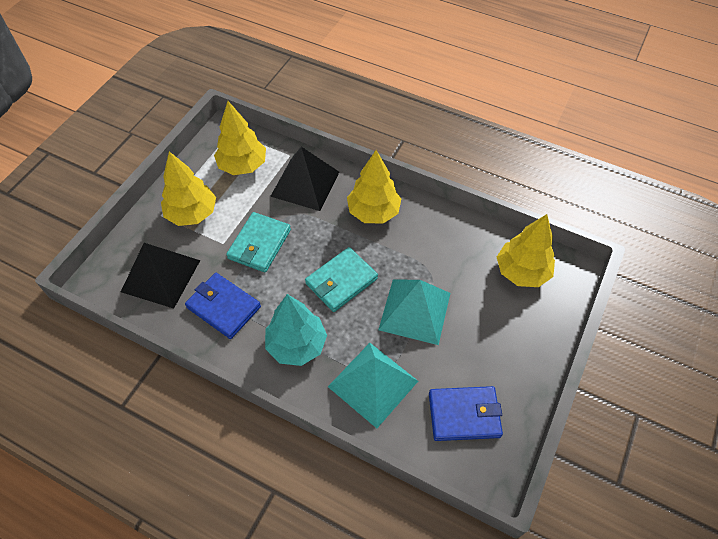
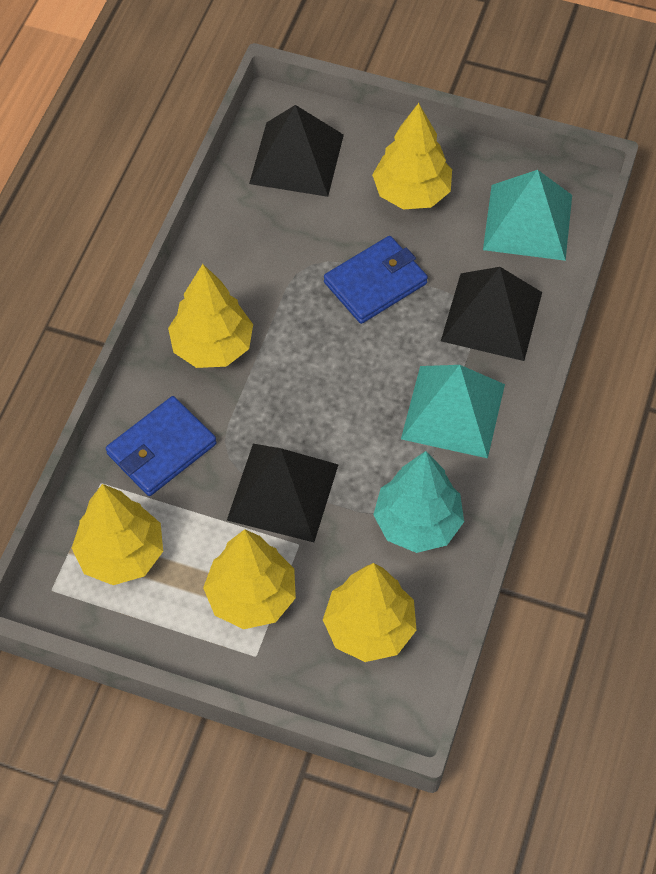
black pyramid: 2 -> 3
turquoise wallet: 2 -> 0
yellow tree: 4 -> 5

